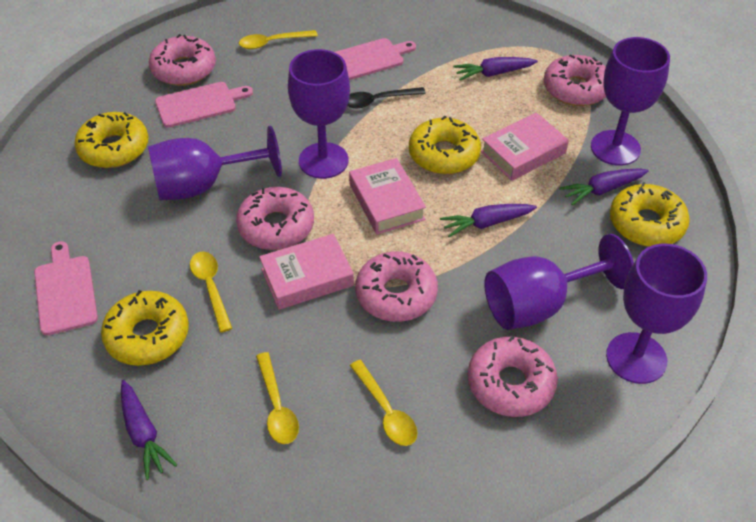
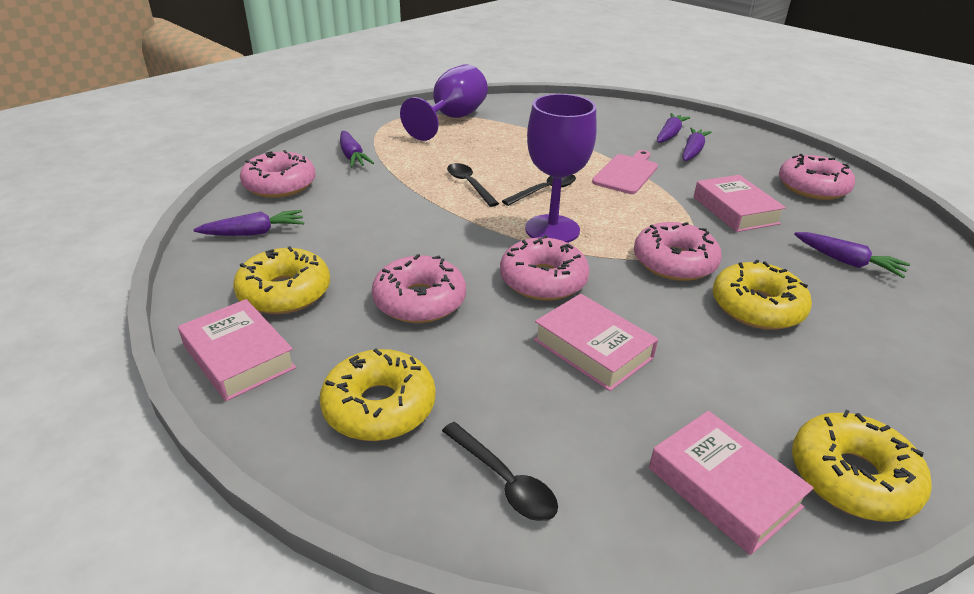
black spoon: 1 -> 3
pink book: 3 -> 4
pink cutting board: 3 -> 1
purple carrot: 4 -> 5
purple goblet: 5 -> 2
yellow spoon: 4 -> 0

